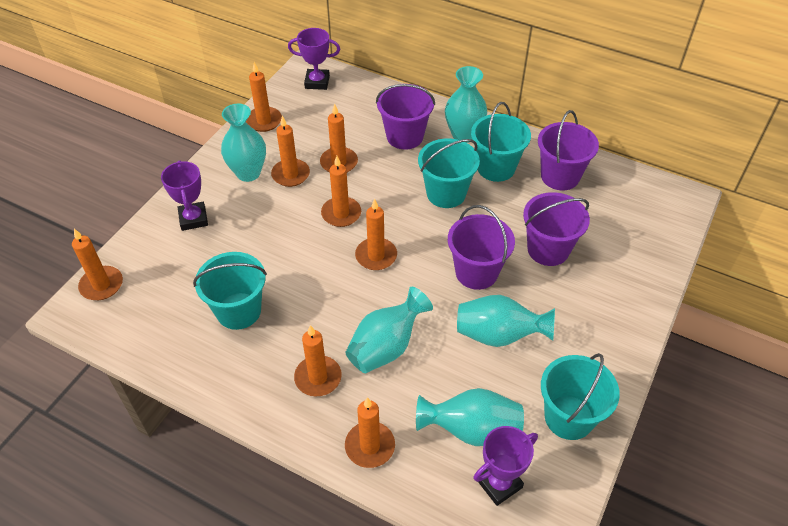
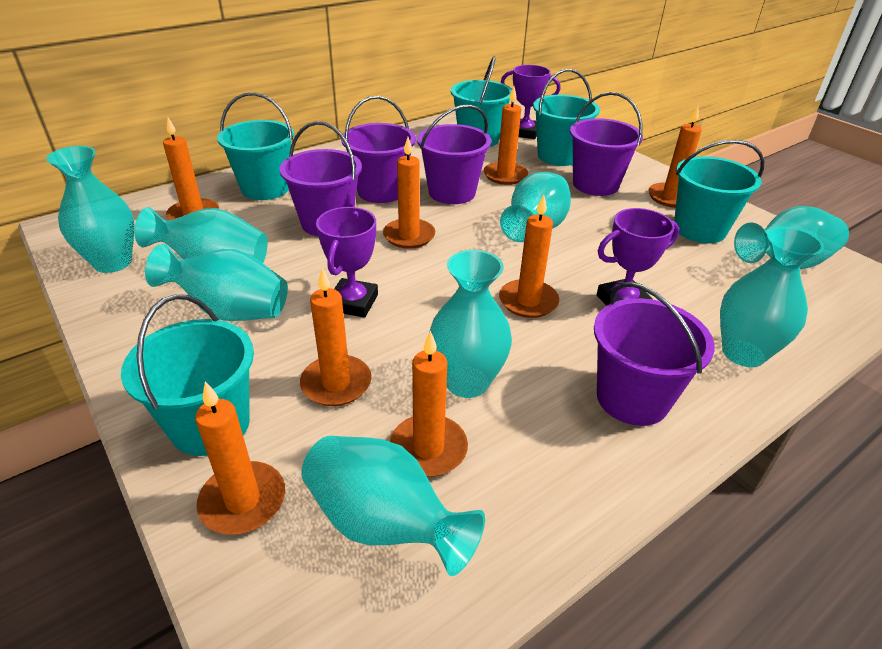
purple bucket: 4 -> 5
turquoise bucket: 4 -> 5
turquoise vase: 5 -> 8

